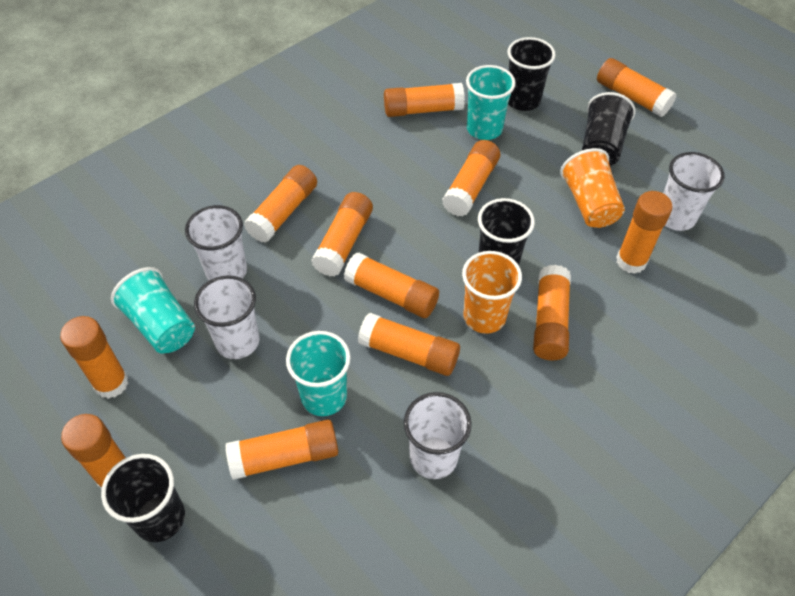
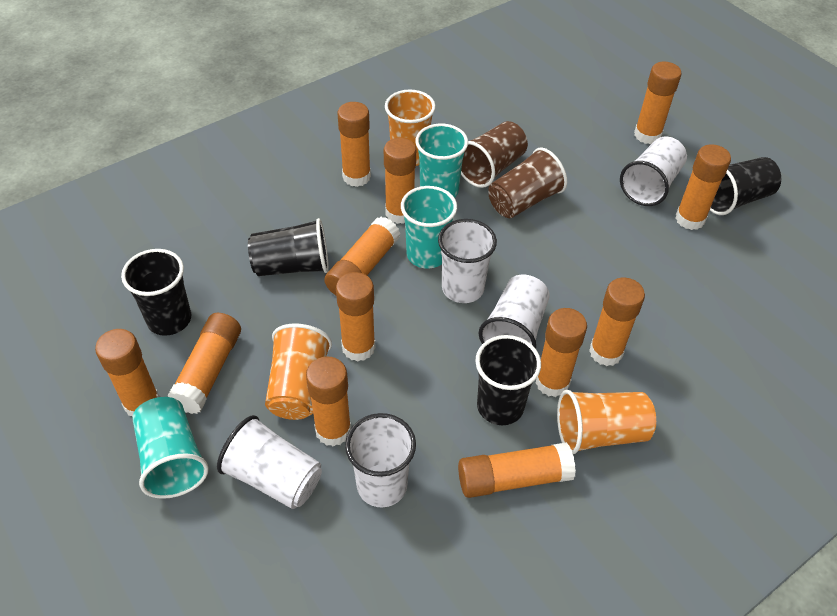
brown cup: 0 -> 2
orange cup: 2 -> 3
white cup: 4 -> 5

